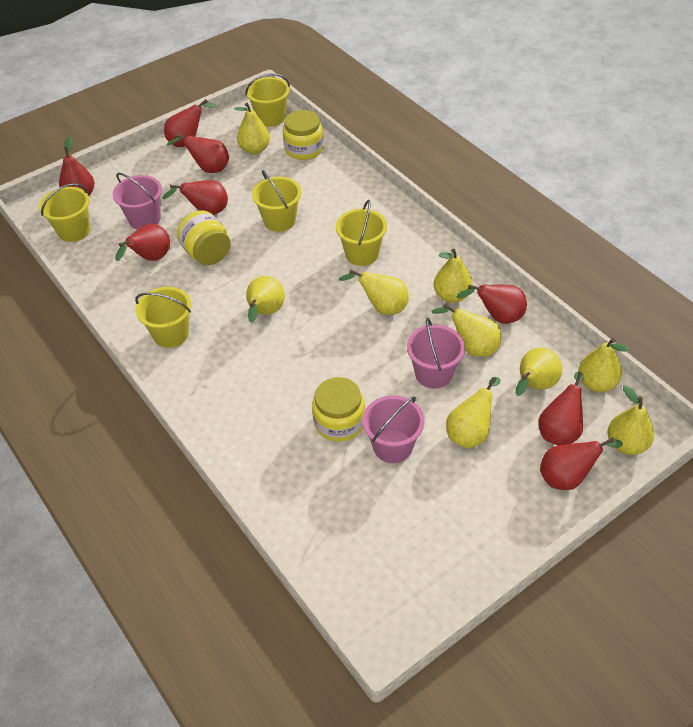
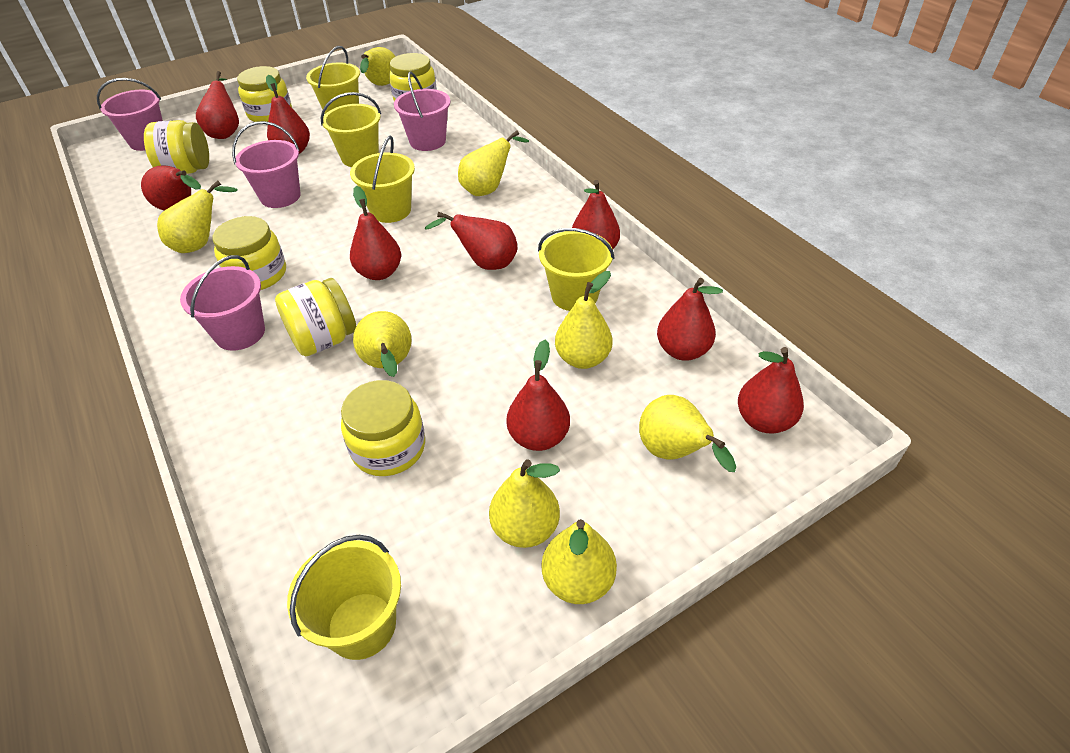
pink bucket: 3 -> 4
red pear: 8 -> 9
yellow jar: 3 -> 6
yellow pear: 9 -> 8

